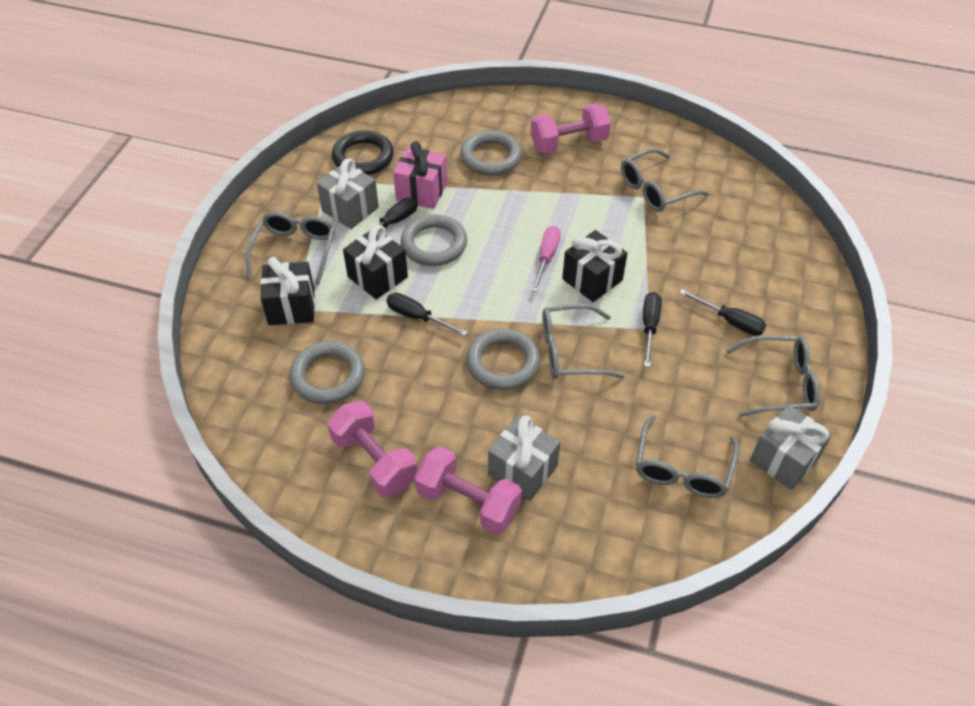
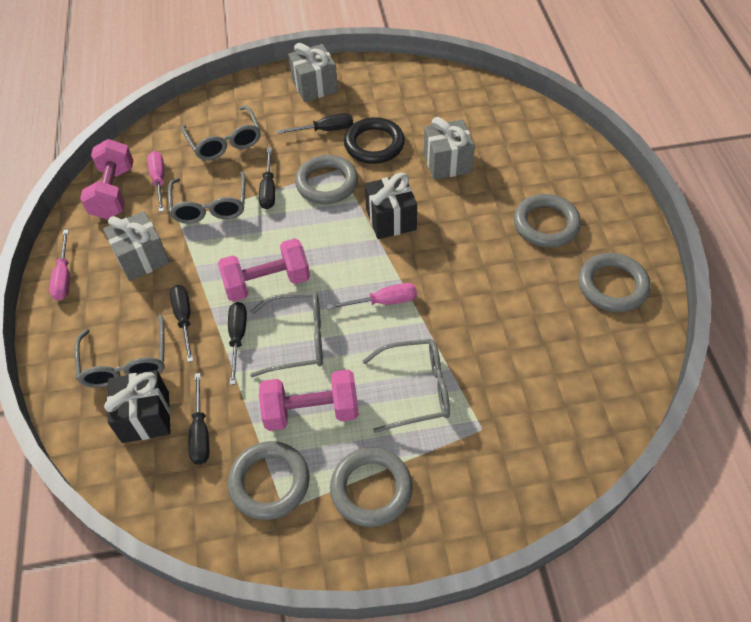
black gift: 3 -> 2
black screwdriver: 4 -> 5
grey ring: 4 -> 5
pink gift: 1 -> 0
pink screwdriver: 1 -> 3

